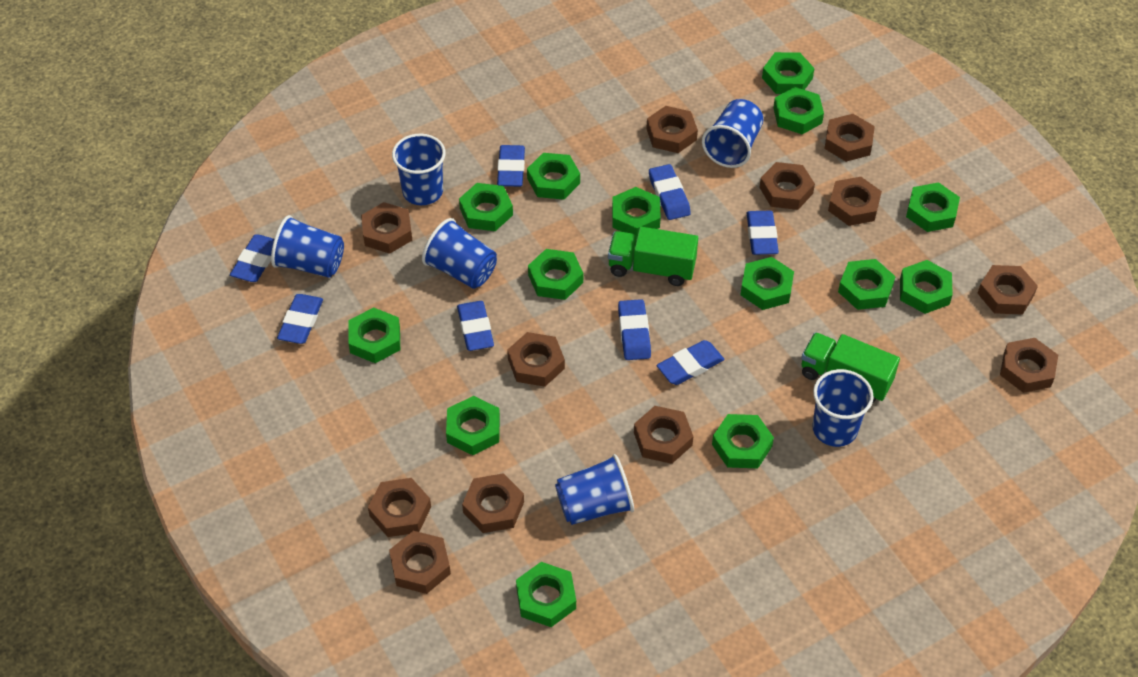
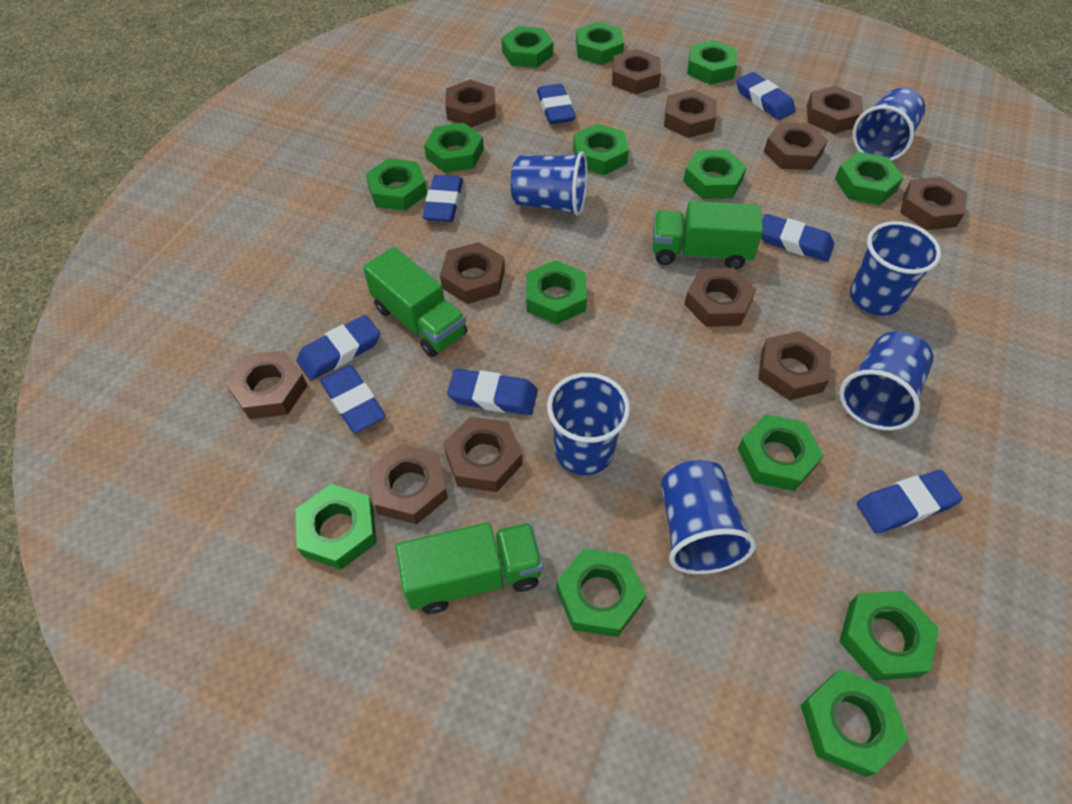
green truck: 2 -> 3

